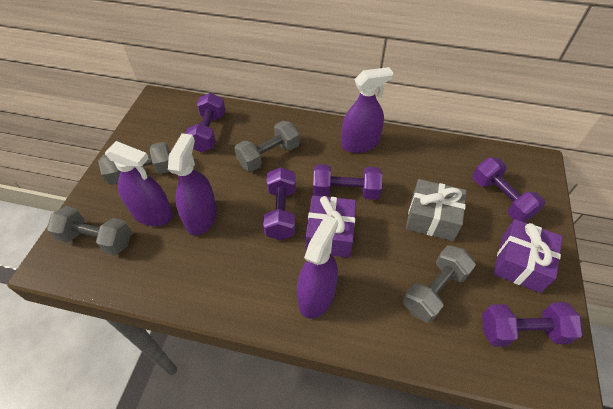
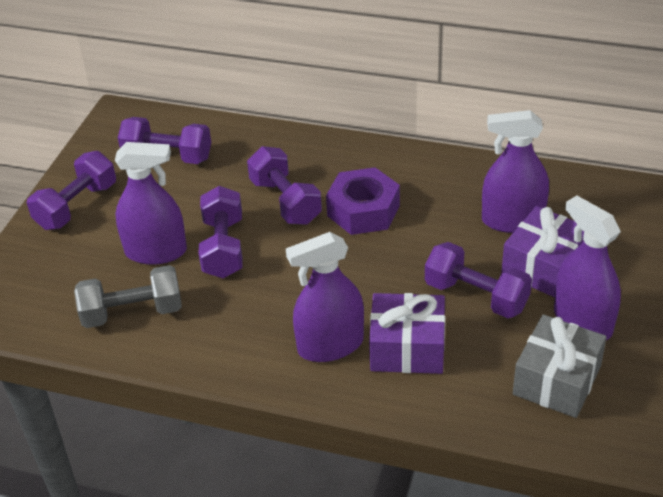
grey dumbbell: 4 -> 1
purple nut: 0 -> 1

